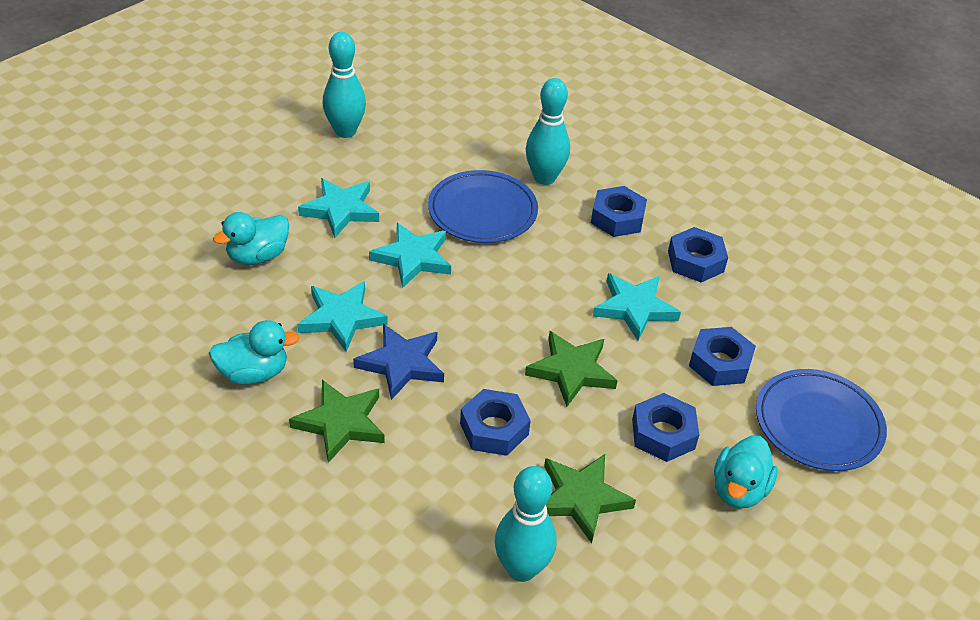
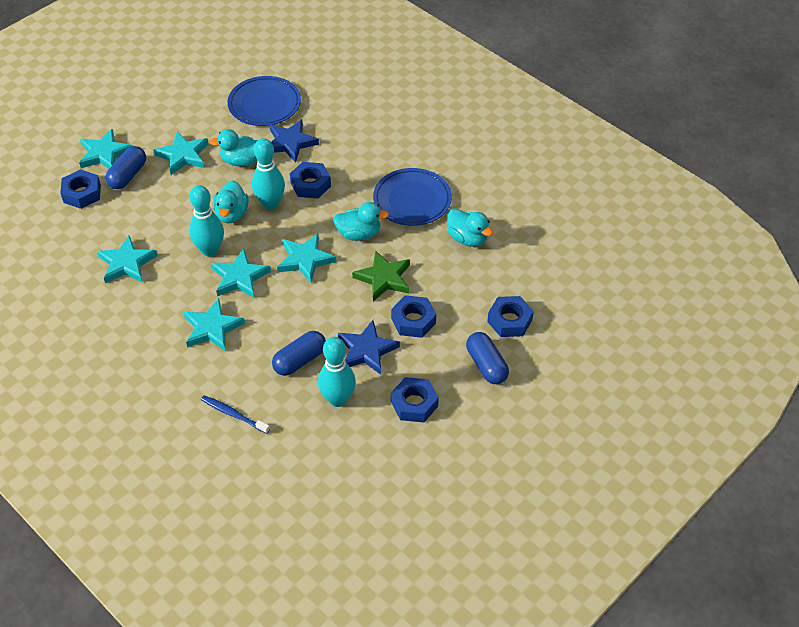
blue capsule: 0 -> 3
blue star: 1 -> 2
blue toothbrush: 0 -> 1
green star: 3 -> 1
turquoise duck: 3 -> 4
turquoise star: 4 -> 6

